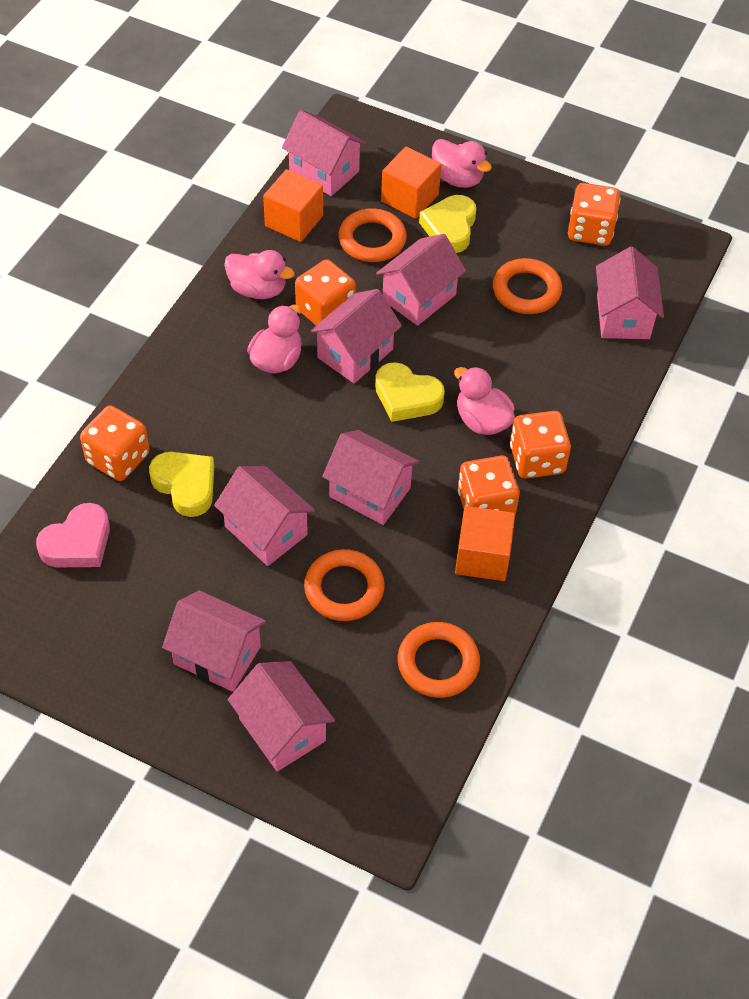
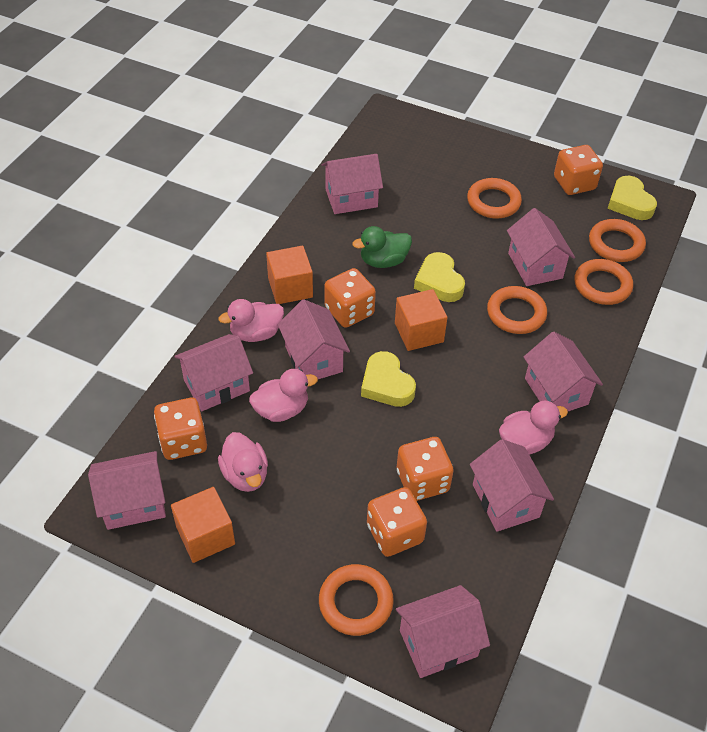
green duck: 0 -> 1
orange ring: 4 -> 5
pink heart: 1 -> 0

